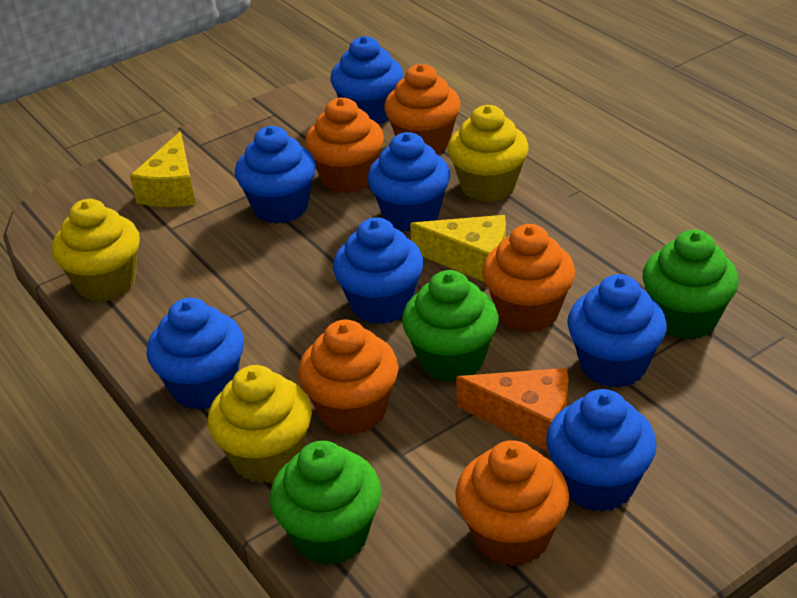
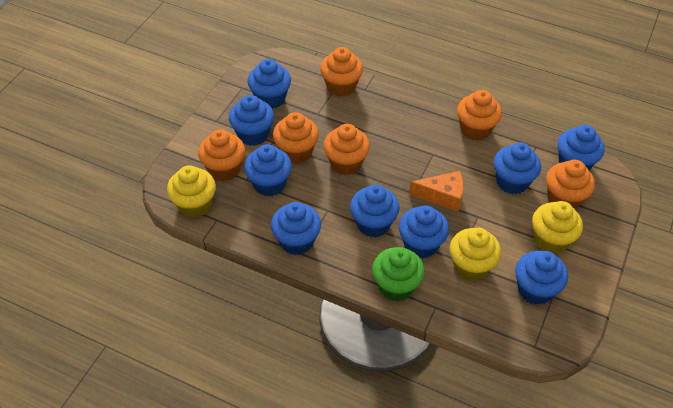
blue cupcake: 7 -> 9
green cupcake: 3 -> 1
orange cupcake: 5 -> 6
yellow cheese: 2 -> 0

